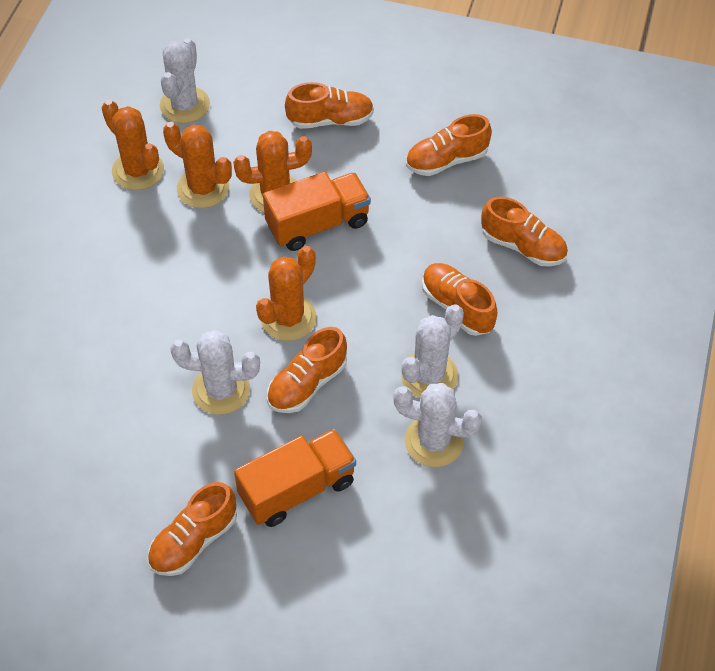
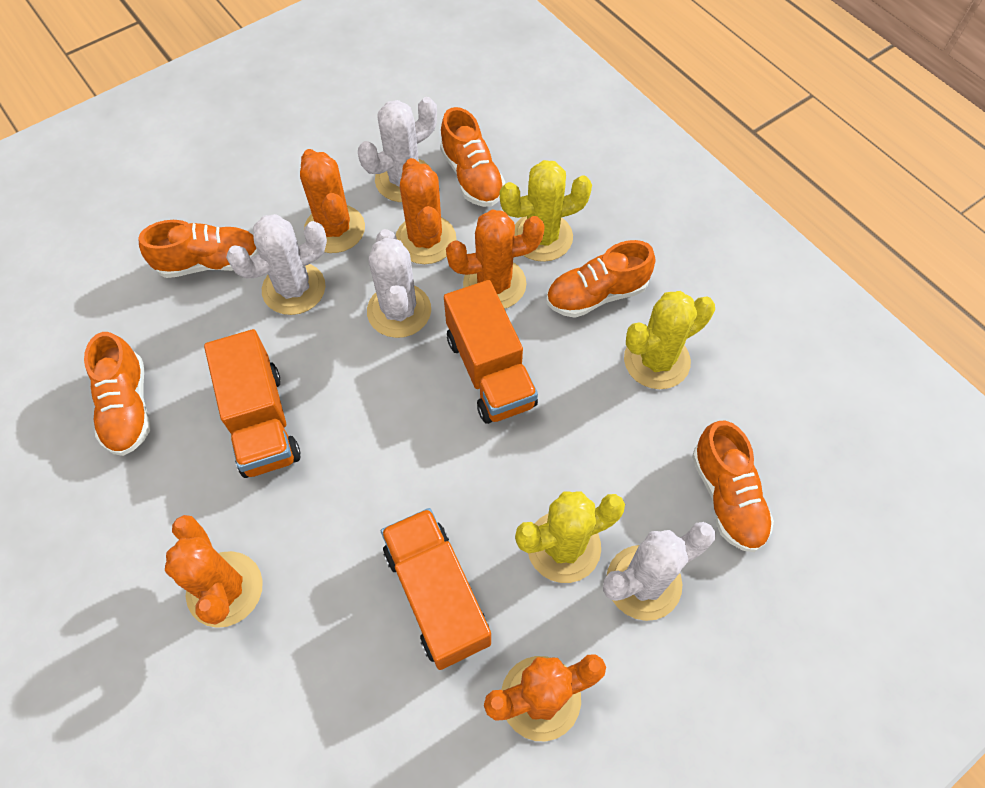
orange cactus: 4 -> 5
orange shoe: 6 -> 5
orange truck: 2 -> 3
yellow cactus: 0 -> 3

